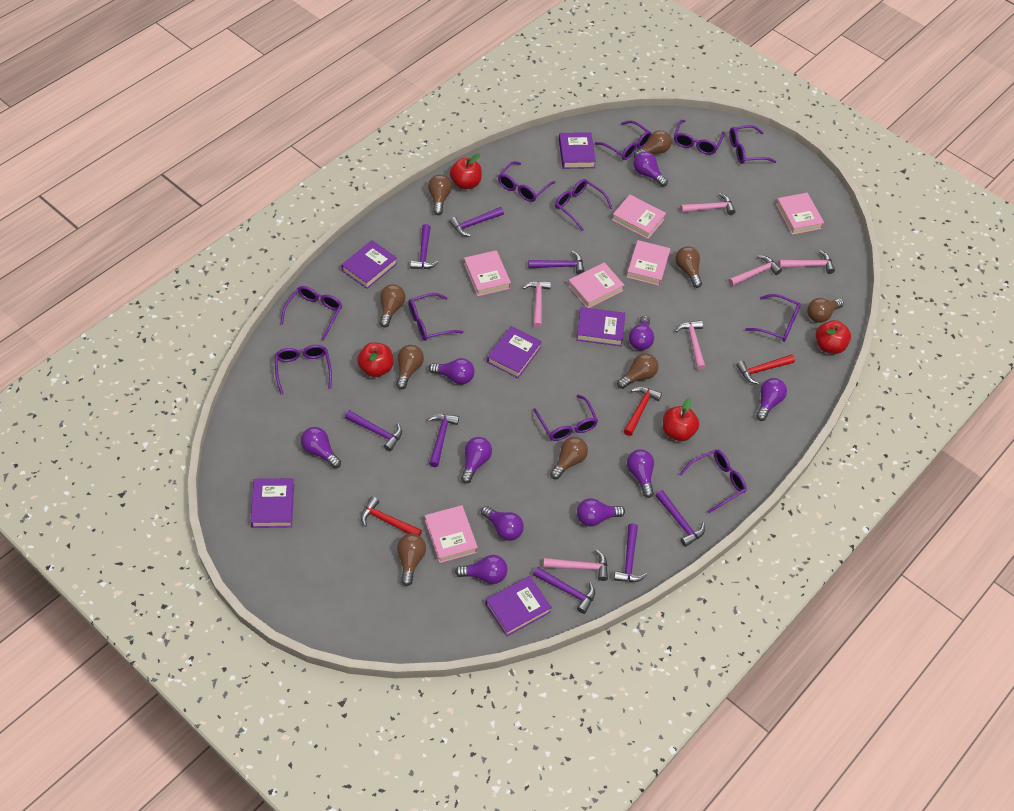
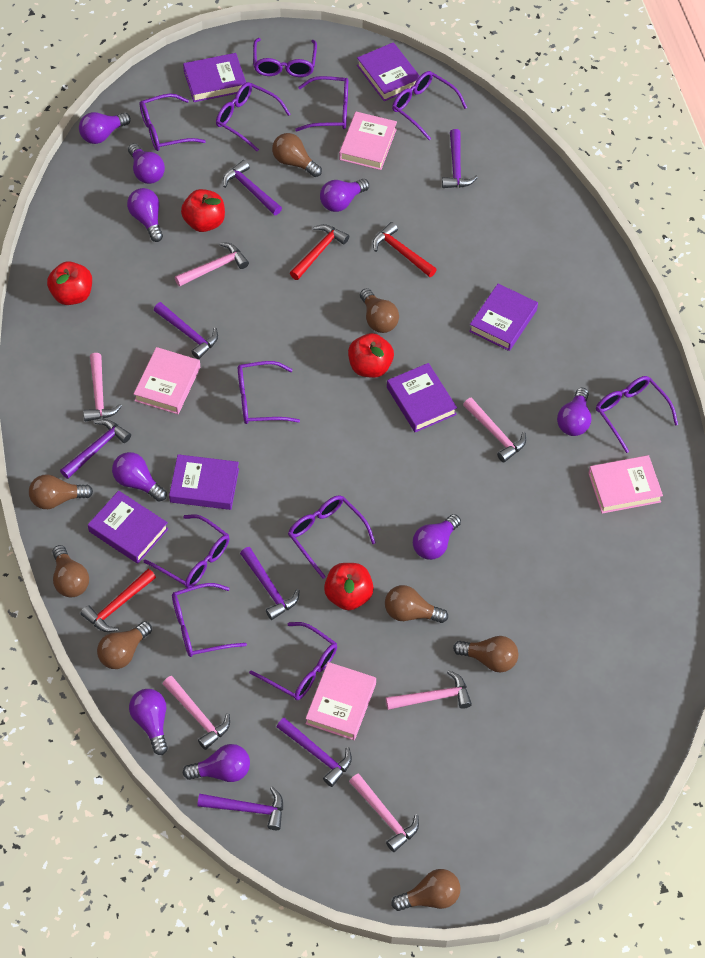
brown light bulb: 9 -> 8
pink book: 6 -> 4
purple hammer: 8 -> 7
purple light bulb: 10 -> 9

